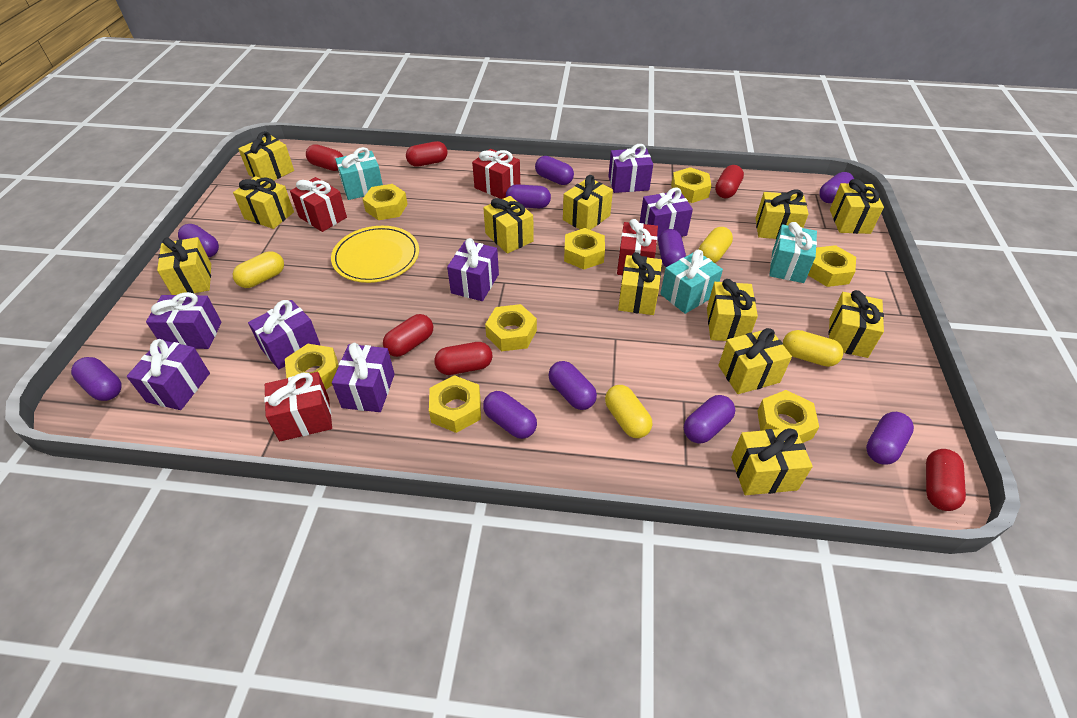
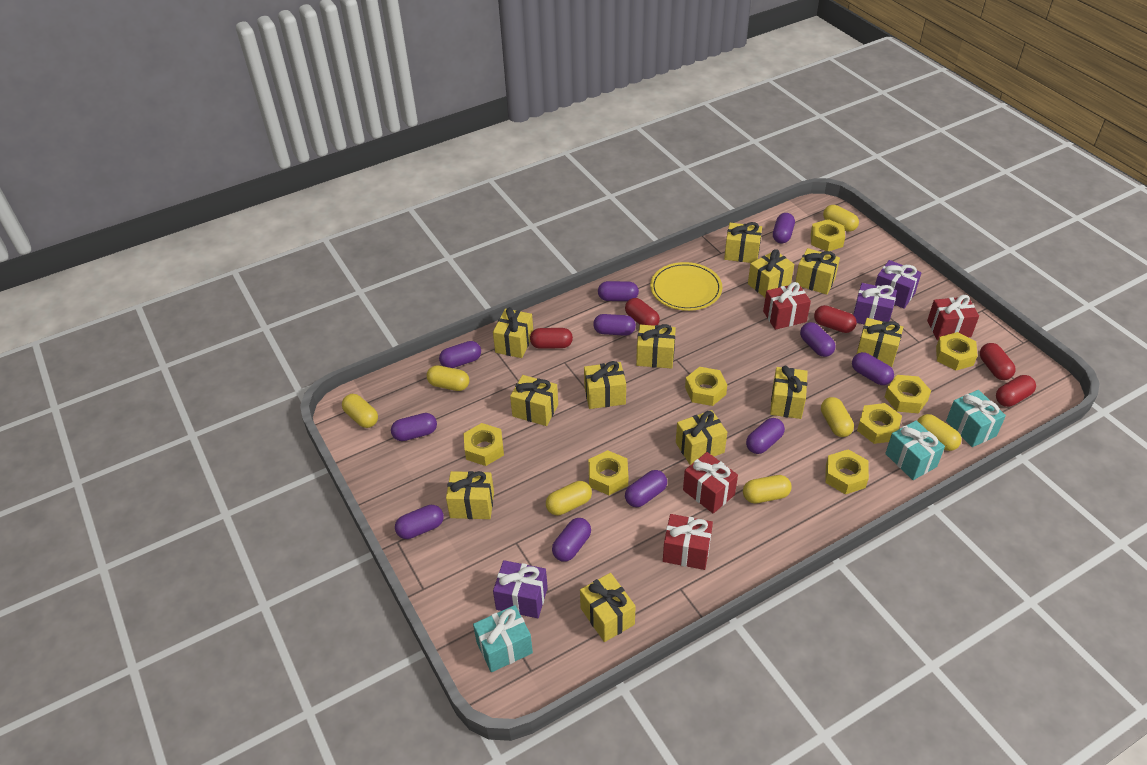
purple capsule: 10 -> 11
purple gift: 7 -> 3
red capsule: 6 -> 5
yellow capsule: 4 -> 7

